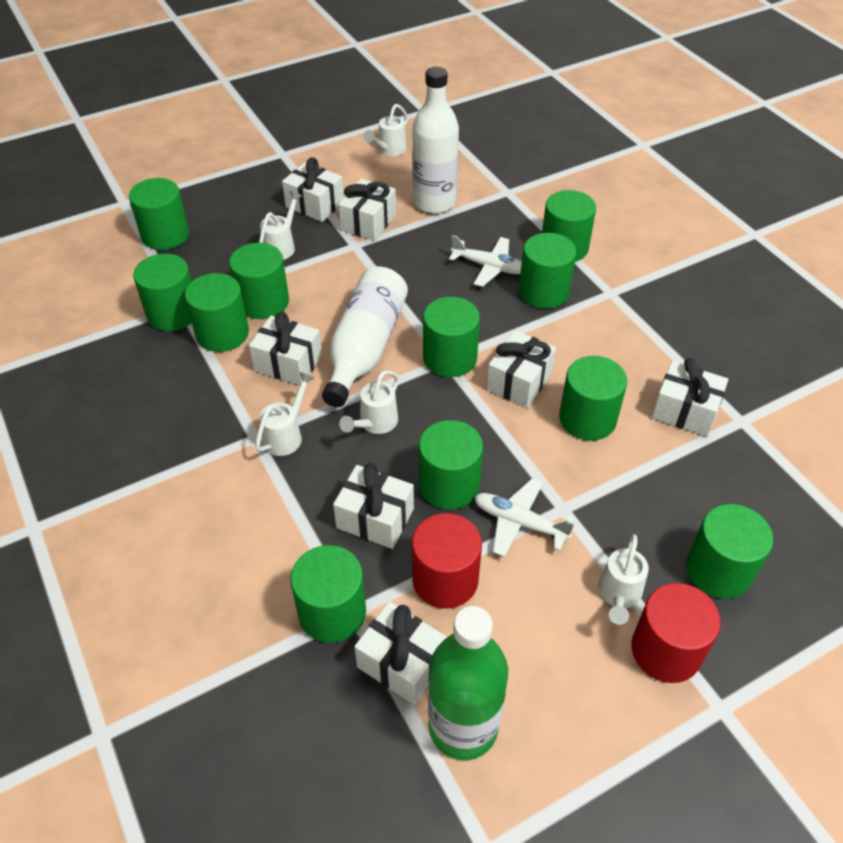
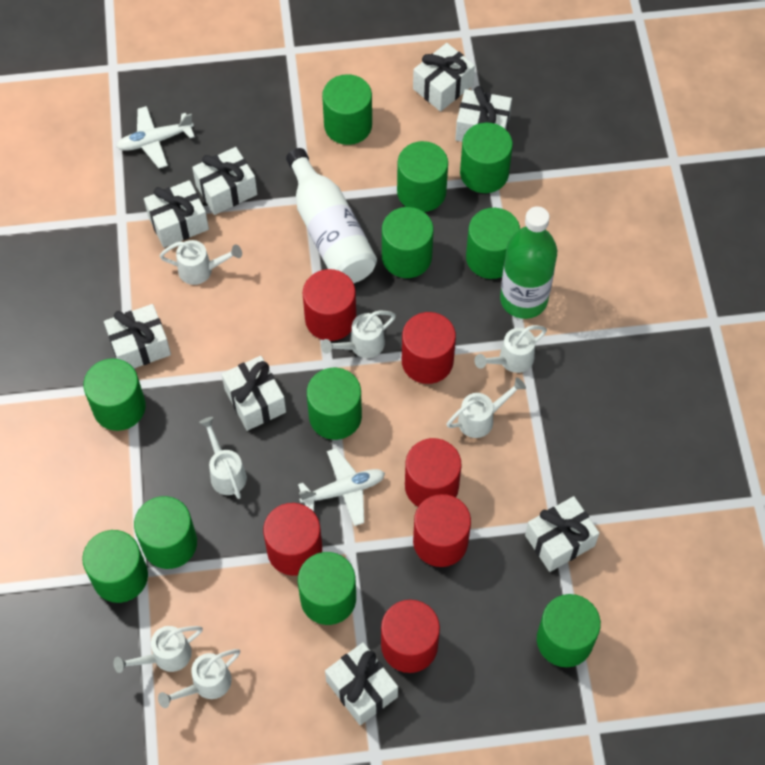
red cylinder: 2 -> 6
white bottle: 2 -> 1
white gift: 7 -> 8
white watering can: 5 -> 7

